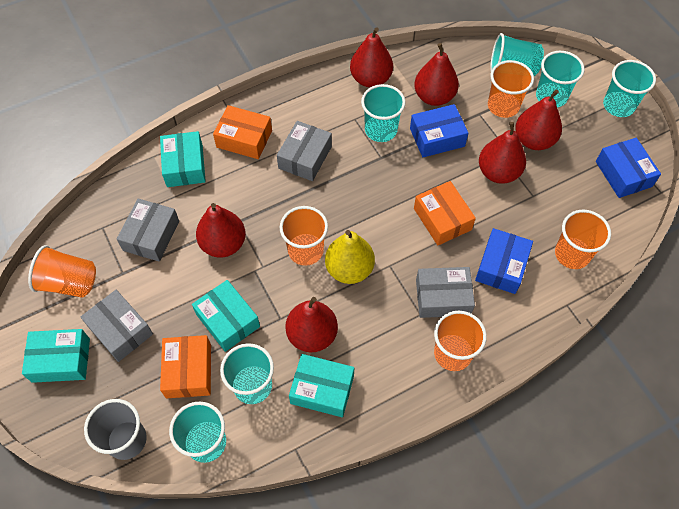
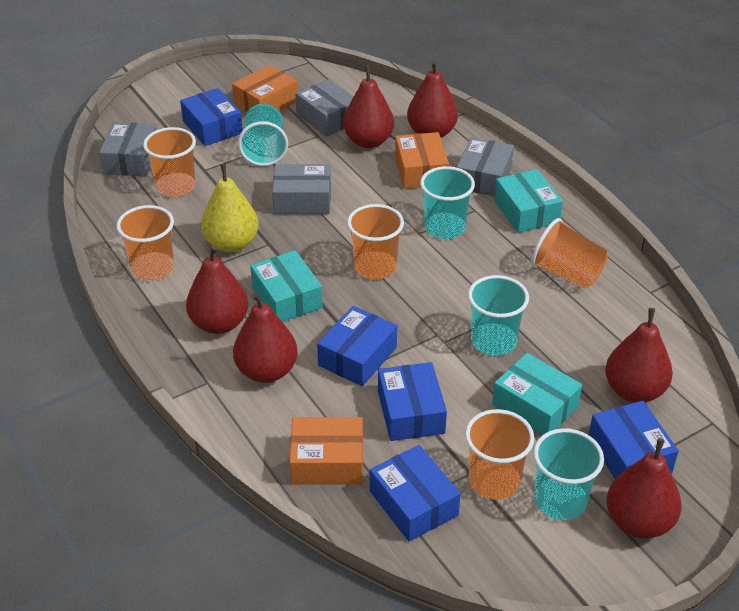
blue box: 3 -> 5
grey cup: 1 -> 0
turquoise box: 4 -> 3
turquoise cup: 6 -> 4

